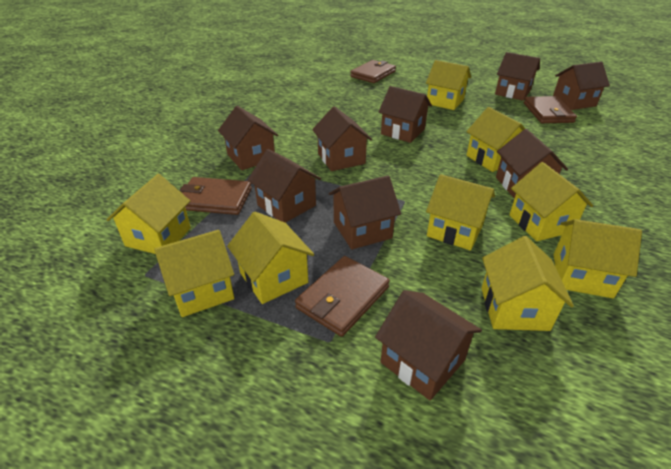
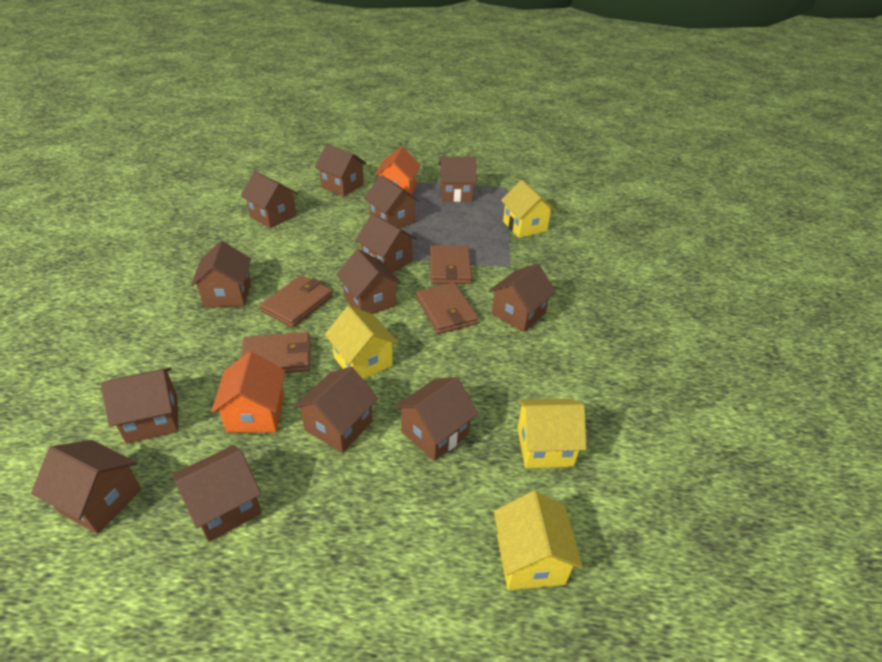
brown house: 9 -> 13
orange house: 0 -> 2
yellow house: 9 -> 4

